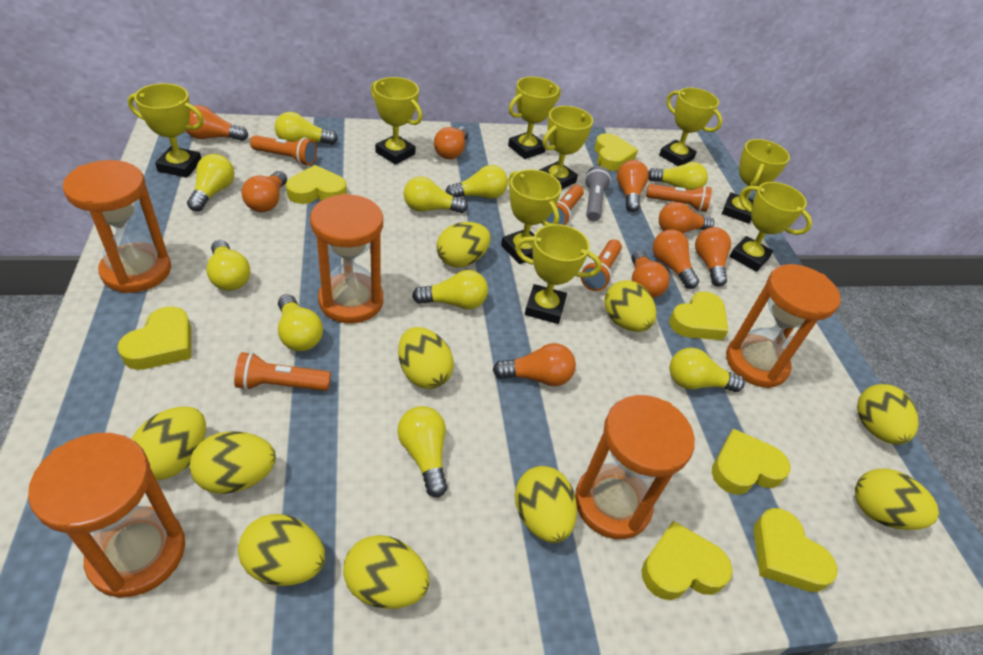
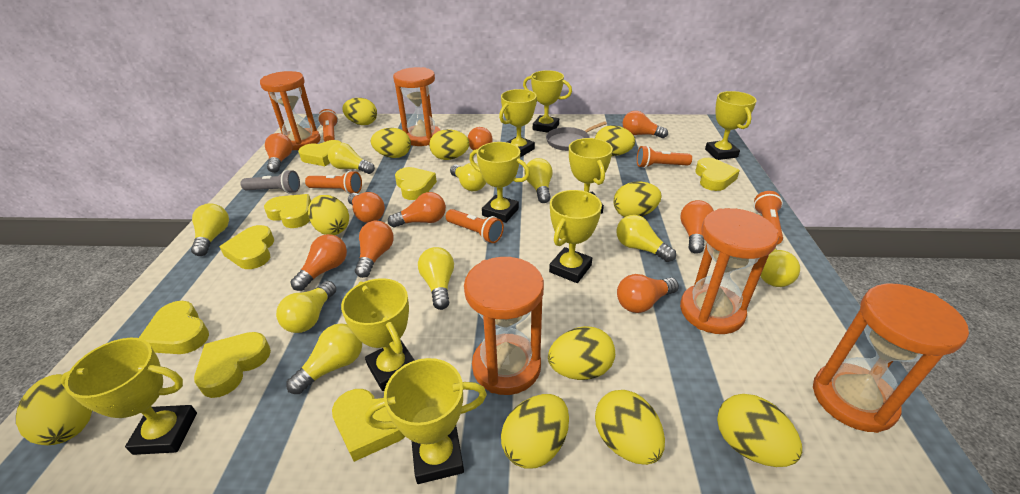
grey pan: 0 -> 1
yellow egg: 10 -> 11
yellow heart: 7 -> 8
yellow light bulb: 10 -> 9

